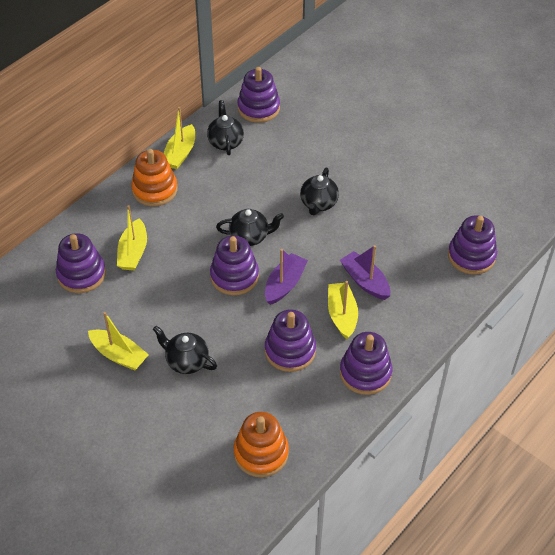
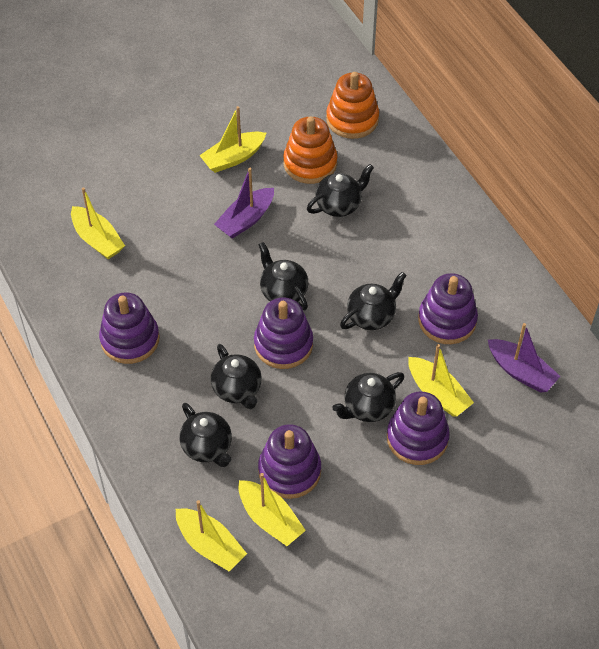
black teapot: 4 -> 6
purple stacking toy: 6 -> 5
yellow boat: 4 -> 5

